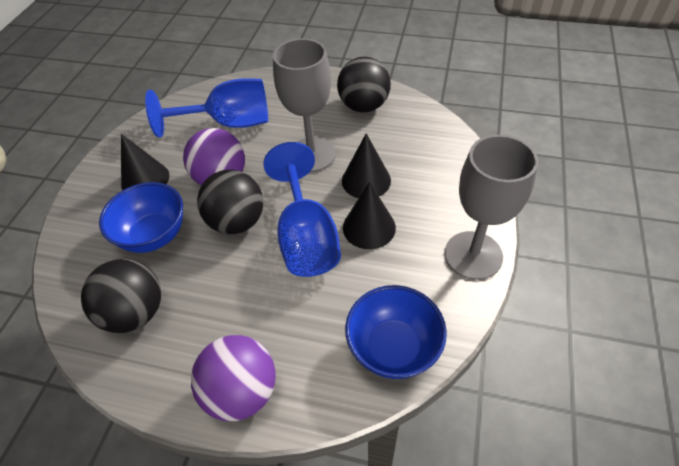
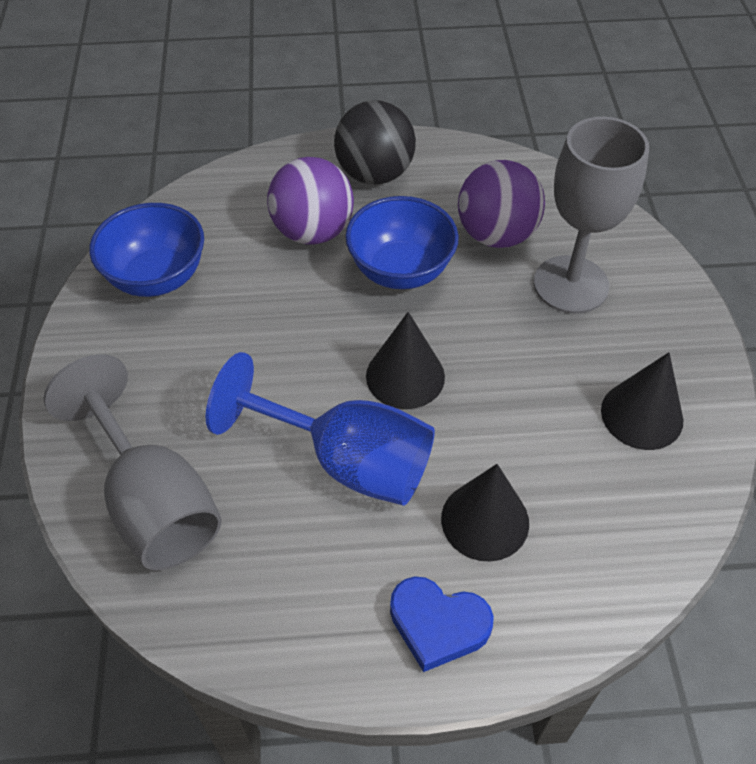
black ball: 3 -> 1
blue goblet: 2 -> 1
blue heart: 0 -> 1

